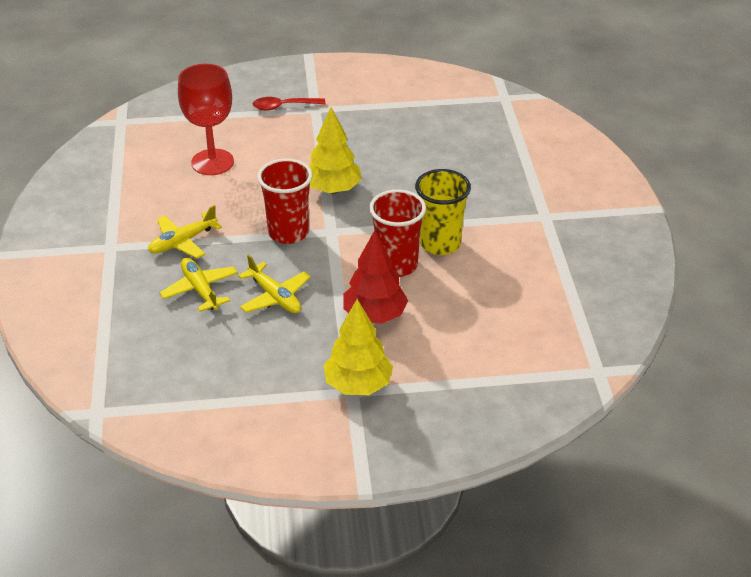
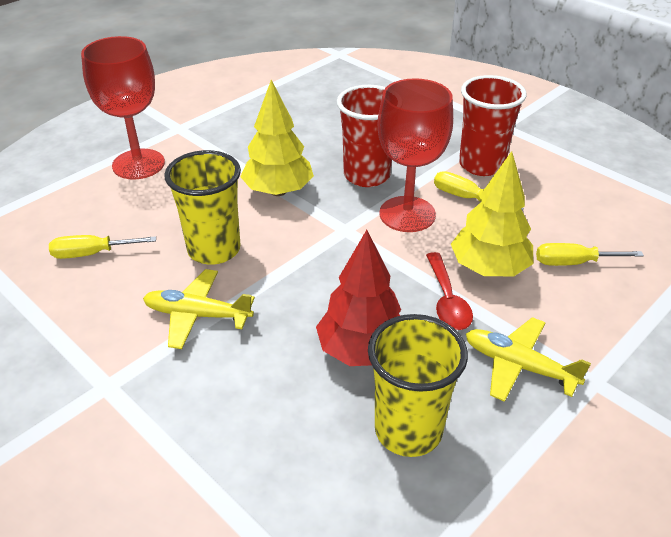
red goblet: 1 -> 2
yellow cup: 1 -> 2
yellow plane: 3 -> 2
yellow screwdriver: 0 -> 3

